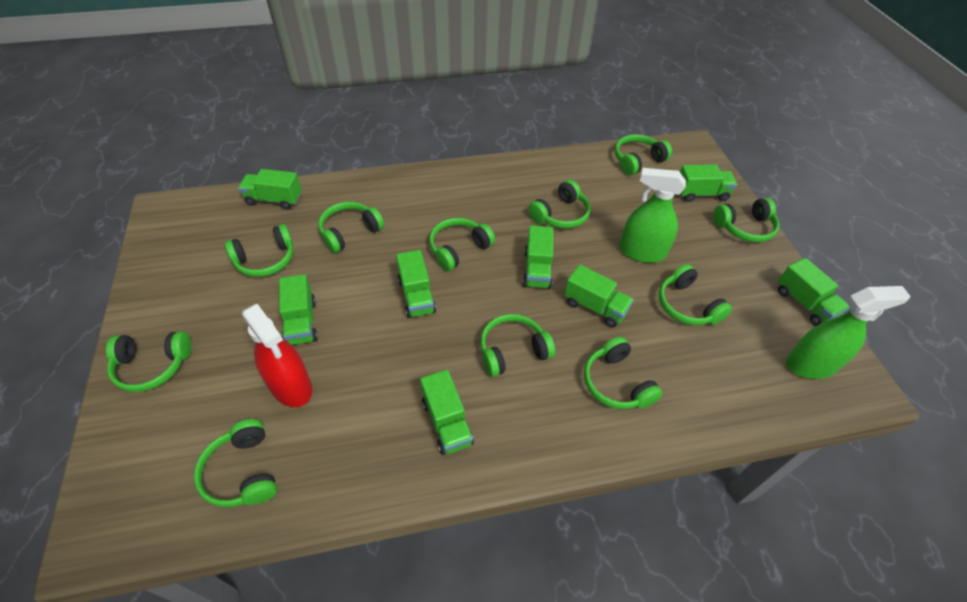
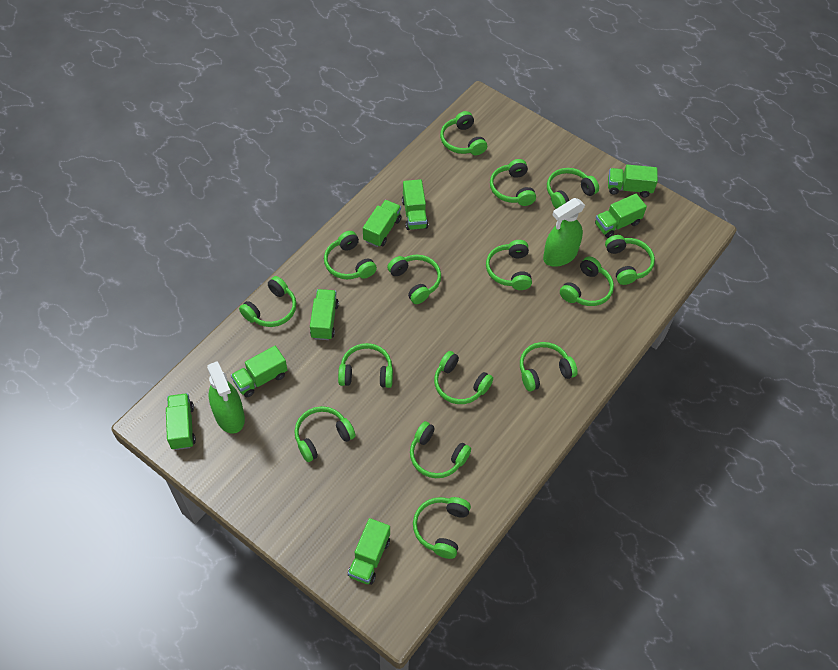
green headphones: 11 -> 15
red spray bottle: 1 -> 0

